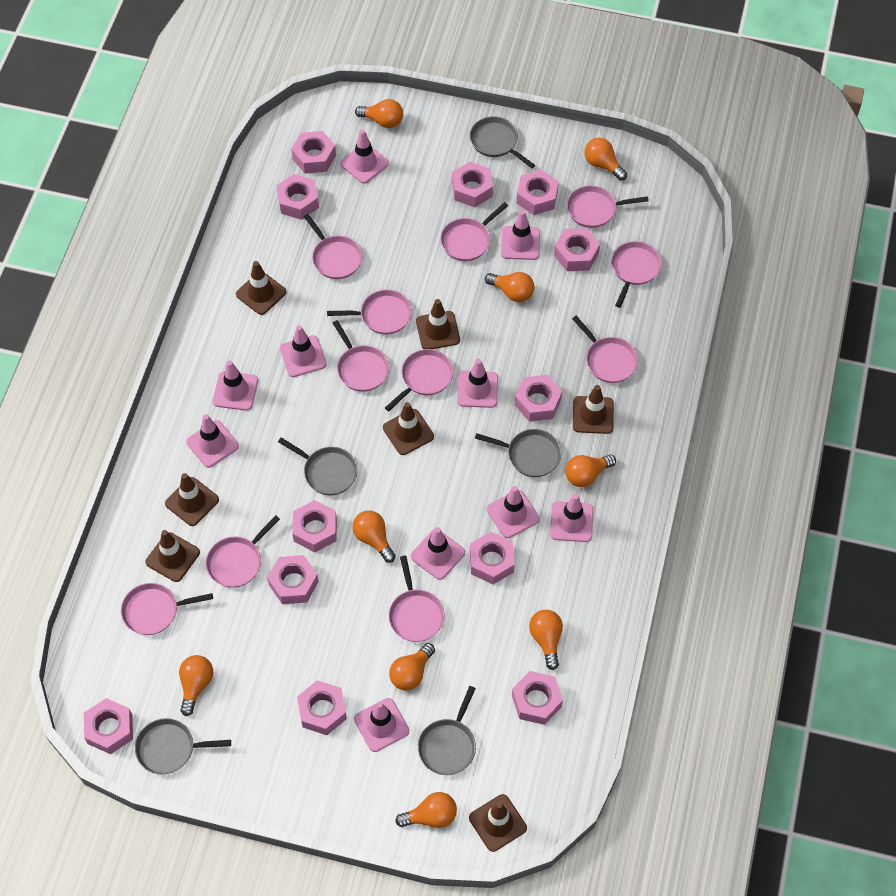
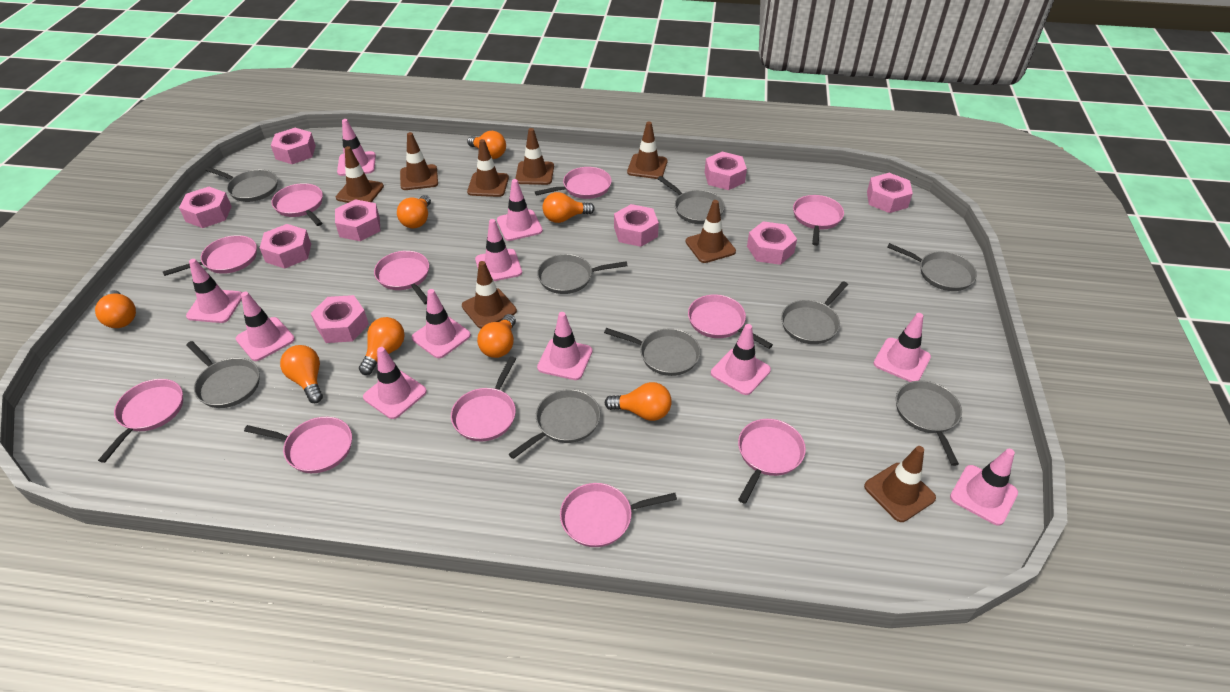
brown traffic cone: 7 -> 8
grey pan: 5 -> 9
orange light bulb: 9 -> 8
pink nut: 12 -> 9
pink traffic cone: 10 -> 11

